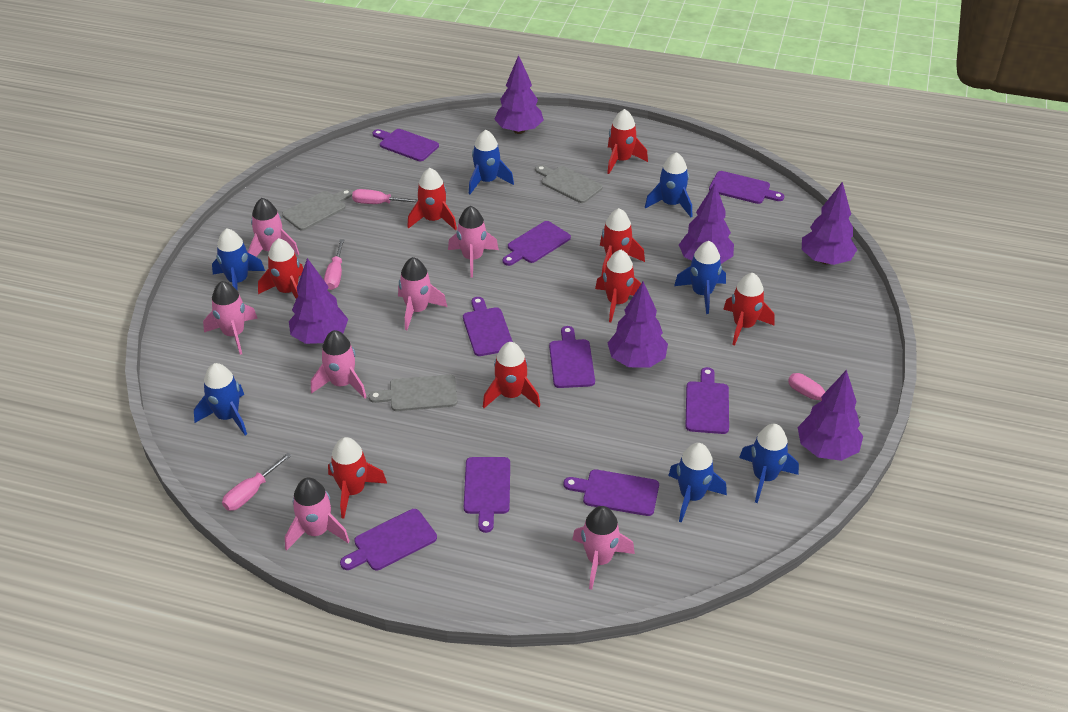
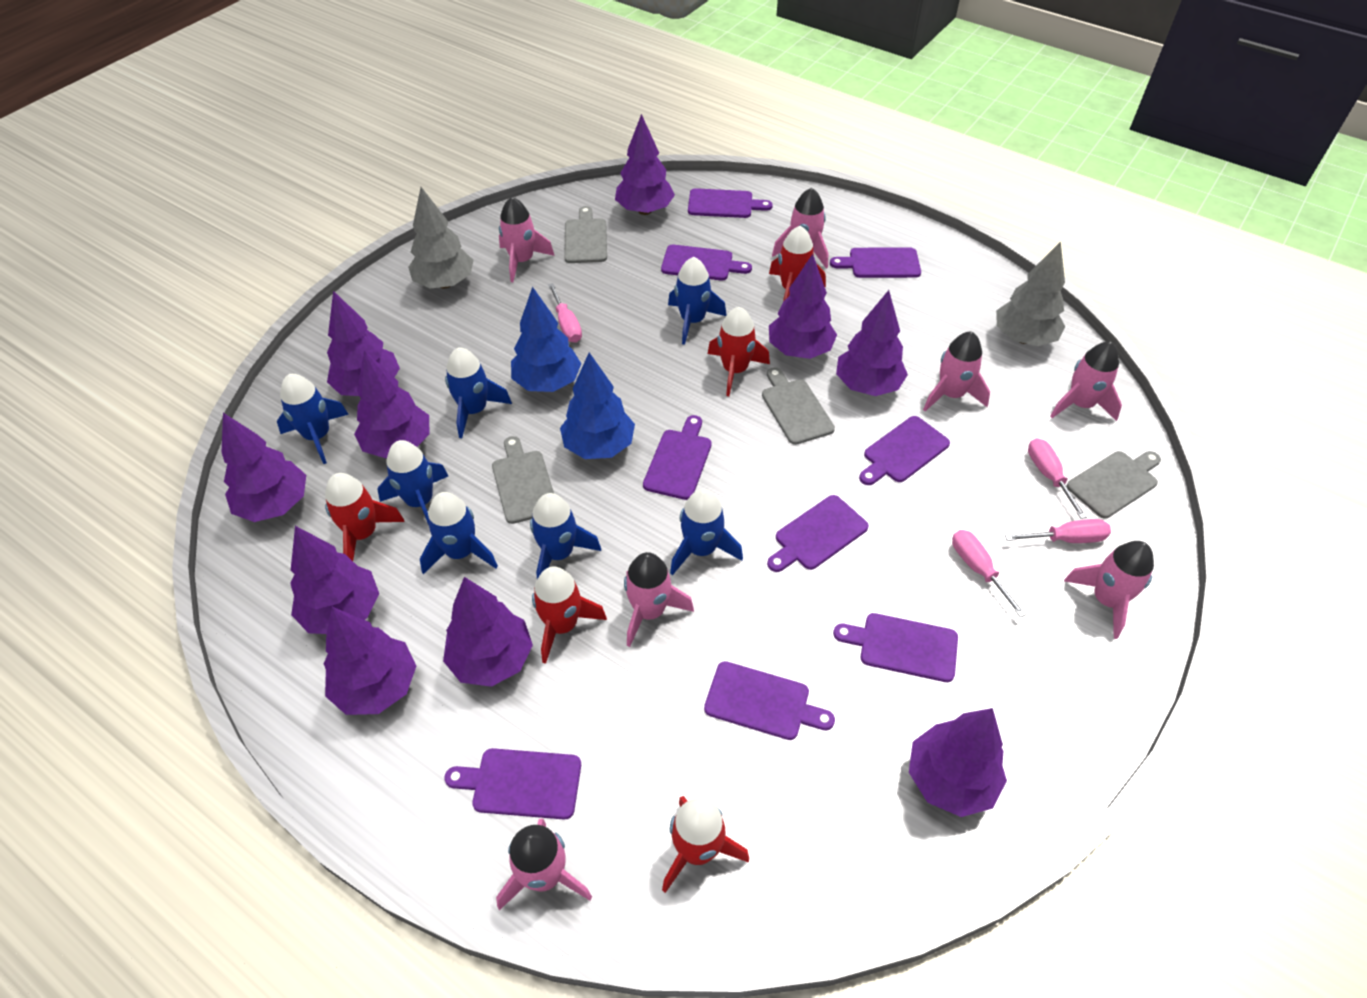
blue tree: 0 -> 2
grey cutting board: 3 -> 4
grey tree: 0 -> 2
purple tree: 6 -> 10
red rocket: 8 -> 5

